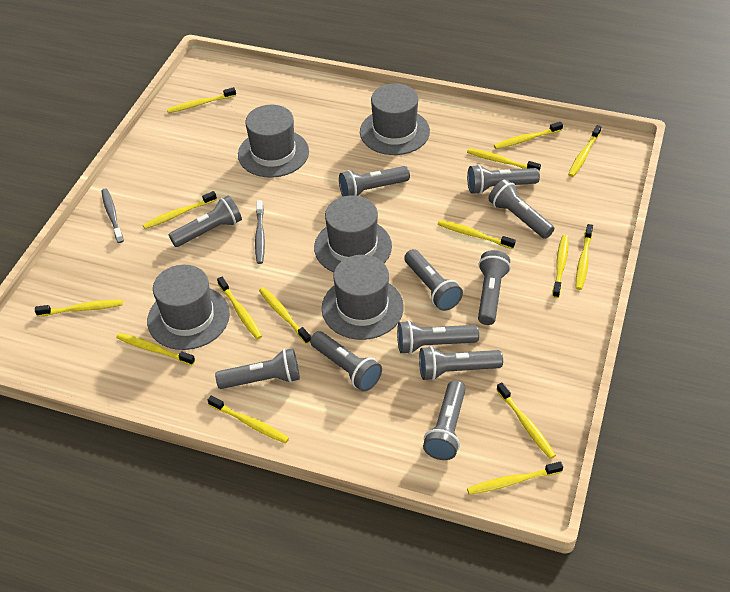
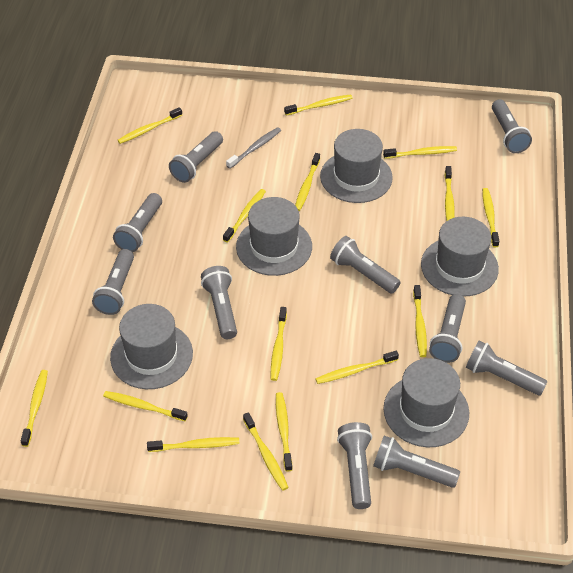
grey flashlight: 11 -> 10
grey toothbrush: 2 -> 1

